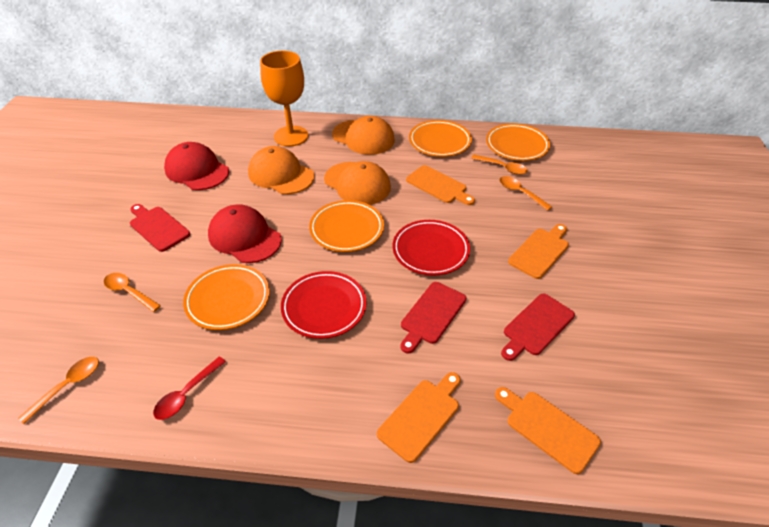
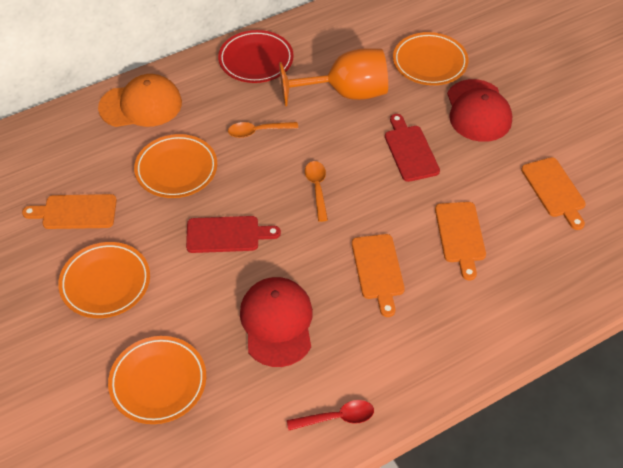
orange cap: 3 -> 1
orange spoon: 4 -> 2
red cutting board: 3 -> 2
red plate: 2 -> 1

